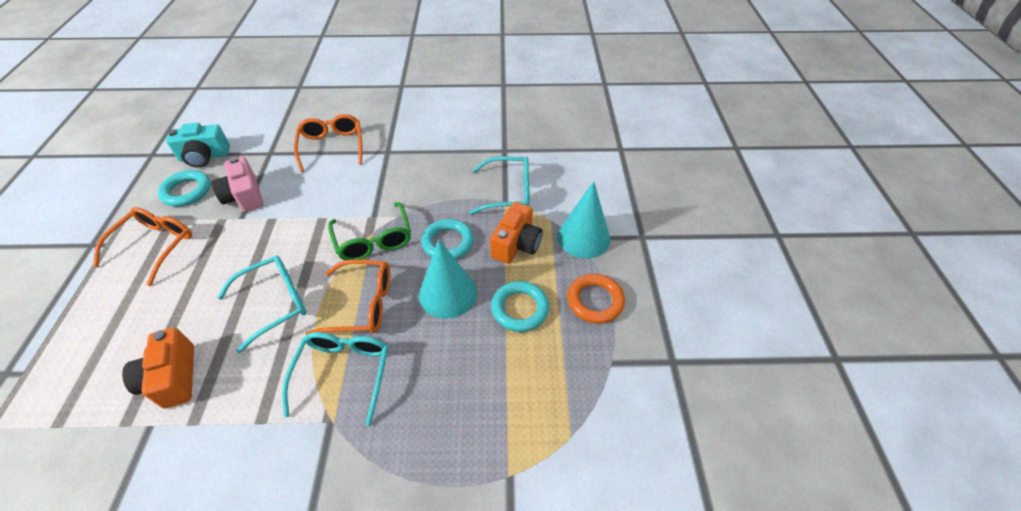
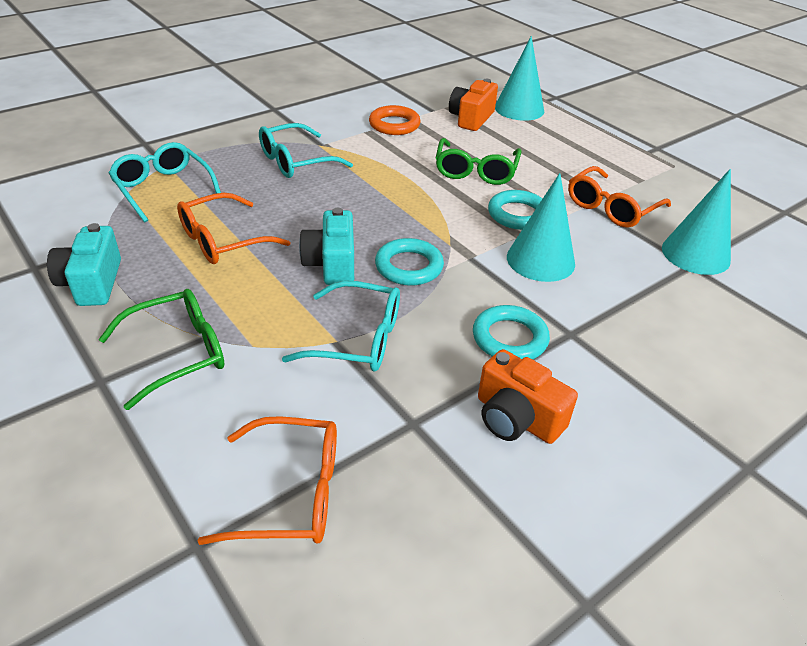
green glasses: 1 -> 2
pink camera: 1 -> 0
turquoise camera: 1 -> 2
turquoise cone: 2 -> 3

